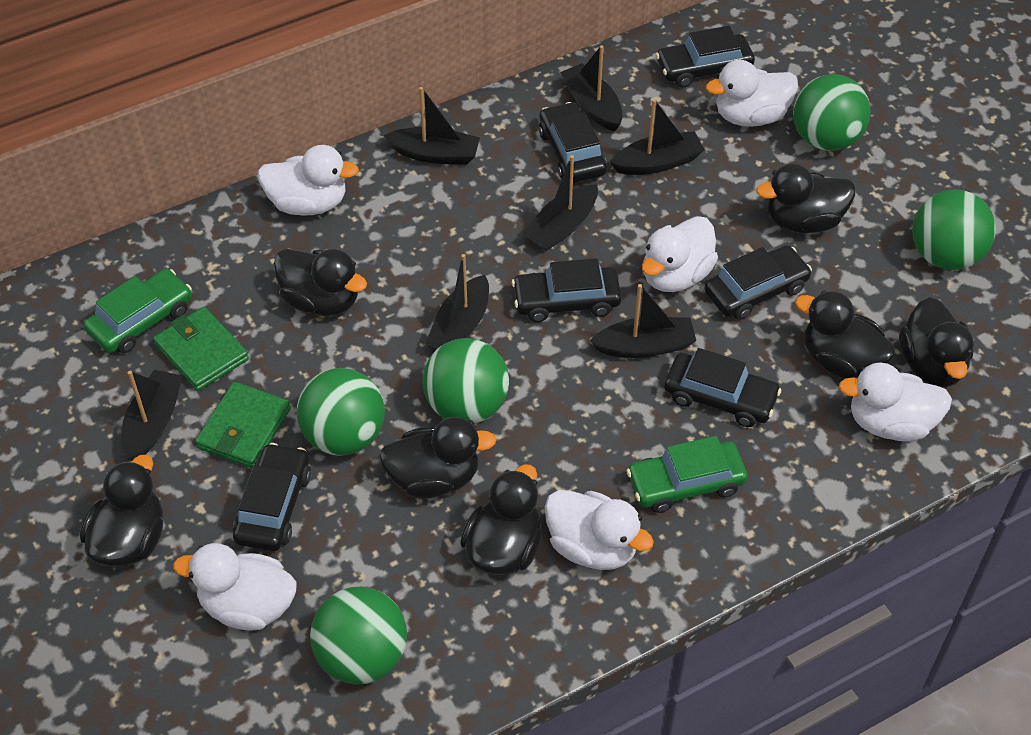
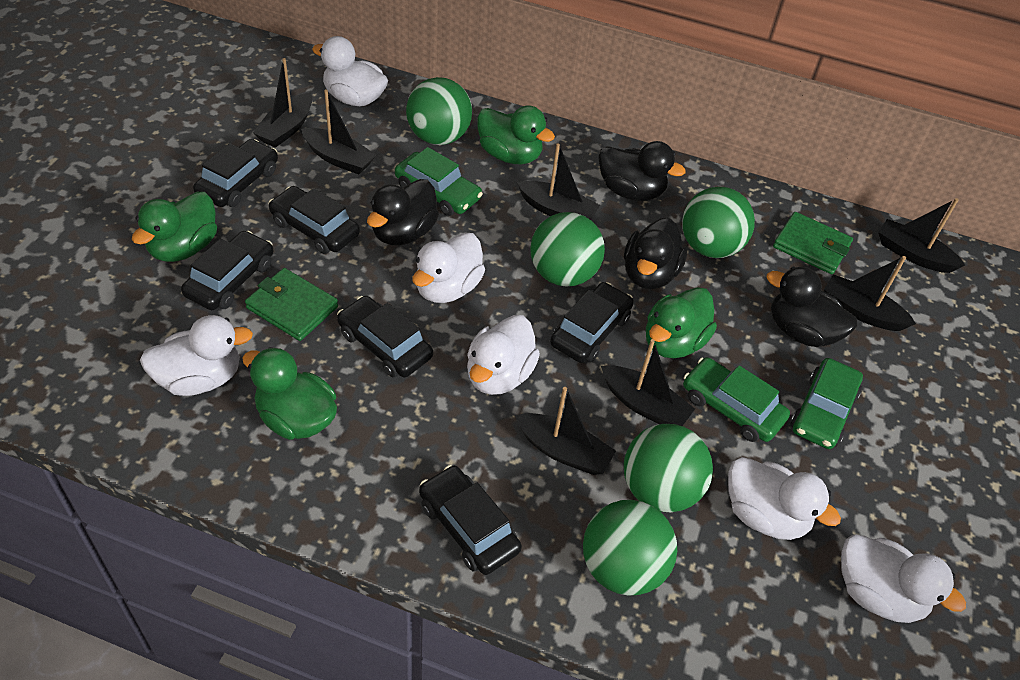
black duck: 7 -> 4
green car: 2 -> 3
green duck: 0 -> 4

